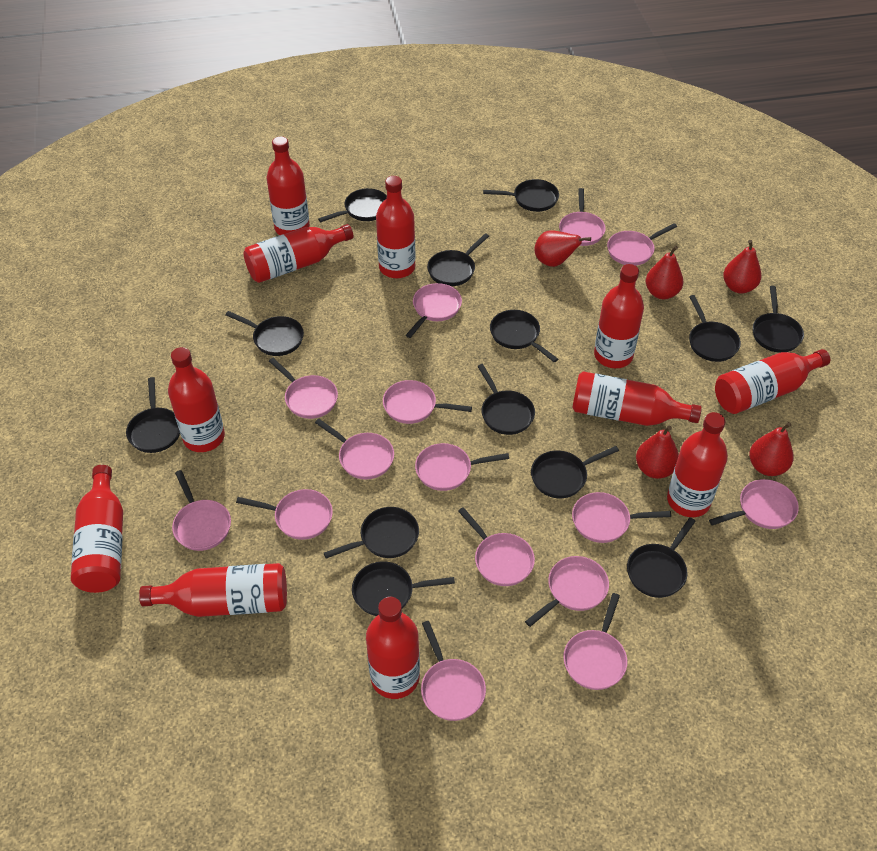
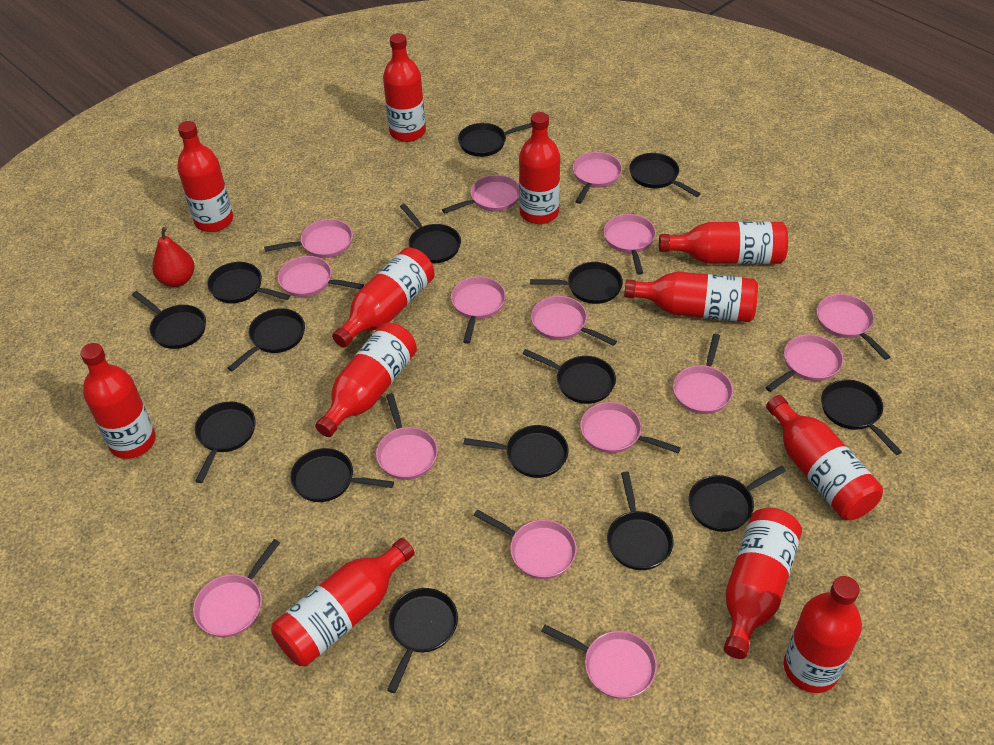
black pan: 13 -> 15
red bottle: 11 -> 12
red pear: 5 -> 1

